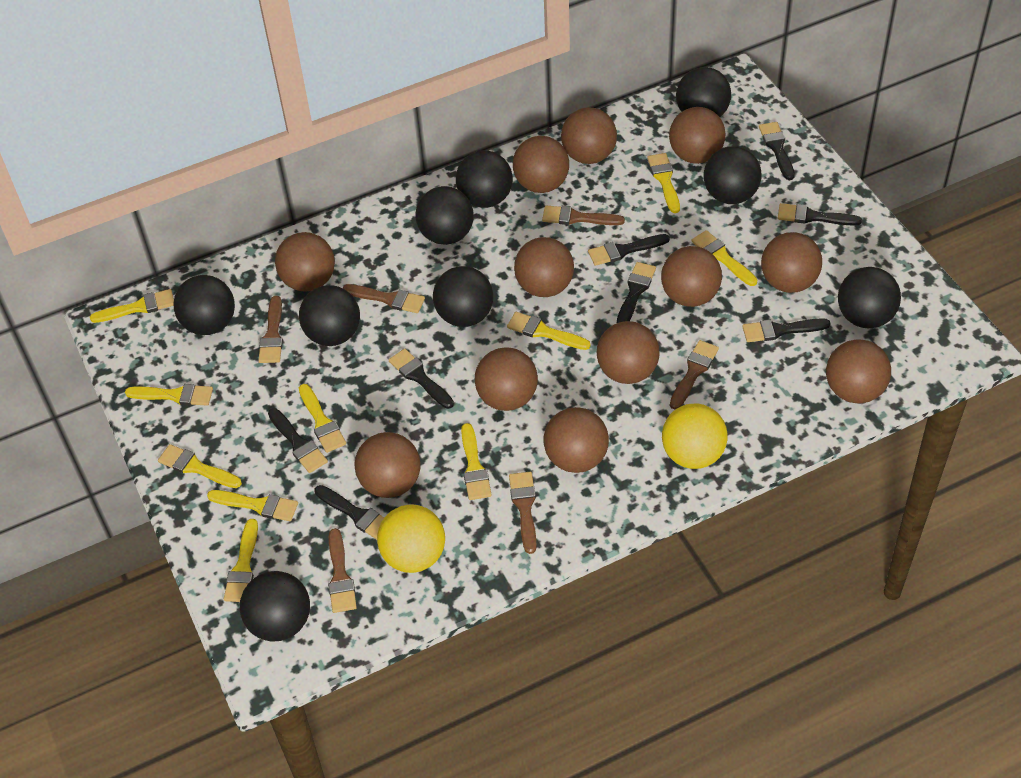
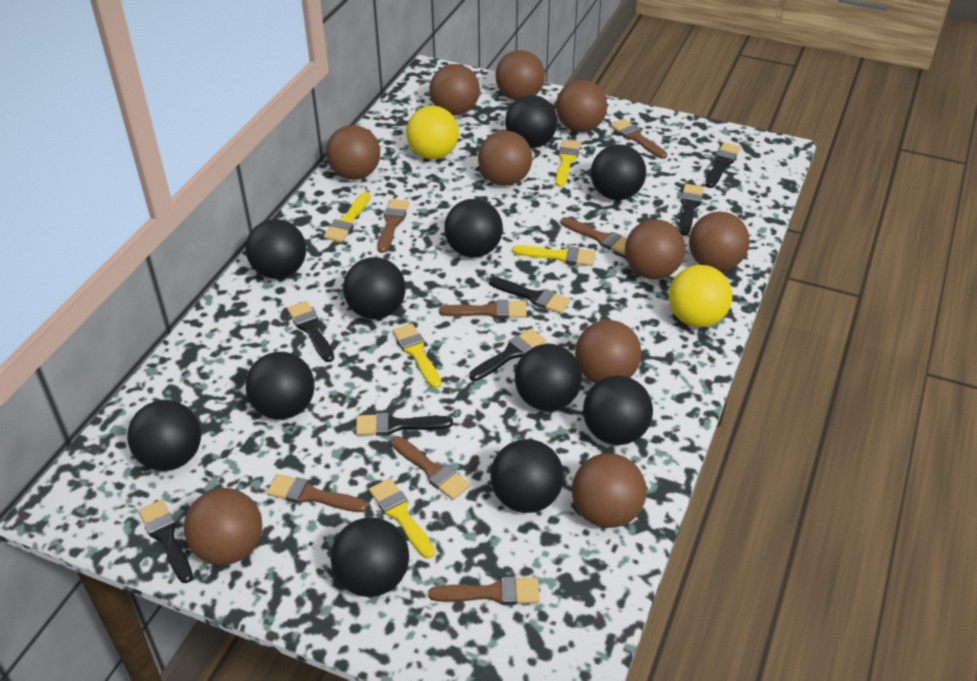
black ball: 9 -> 11
black brush: 8 -> 7
brown ball: 12 -> 10
brown brush: 6 -> 7
yellow brush: 10 -> 5

